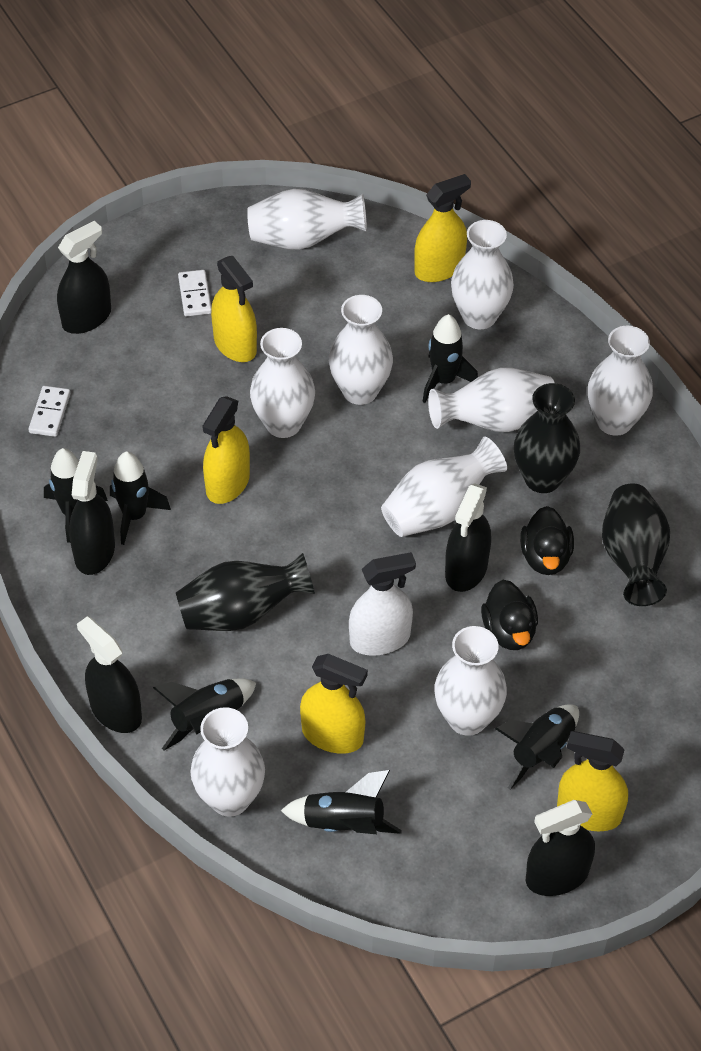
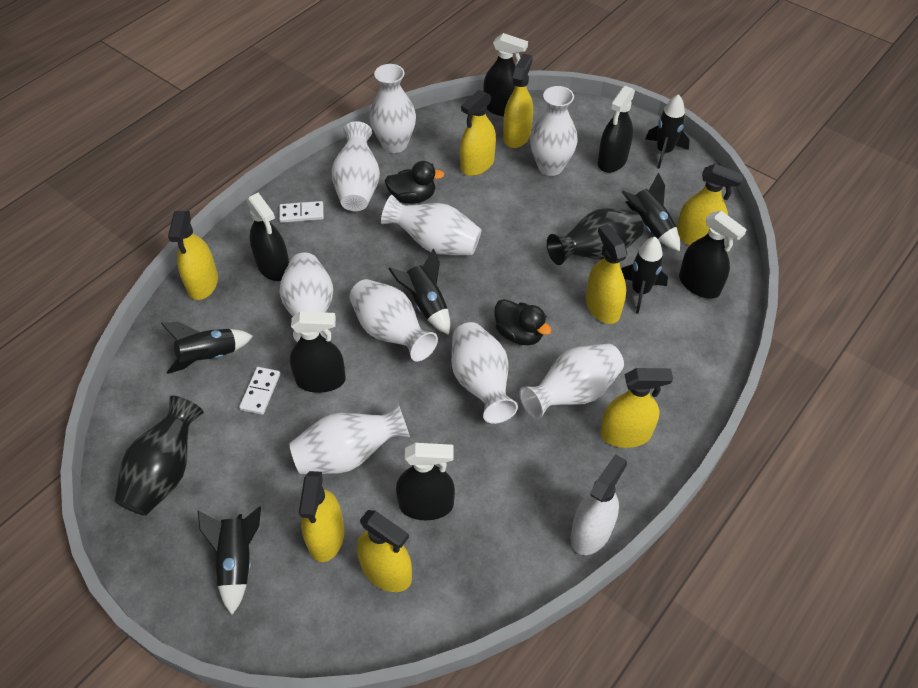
black spray bottle: 5 -> 6
black vase: 3 -> 2
yellow spray bottle: 5 -> 8

